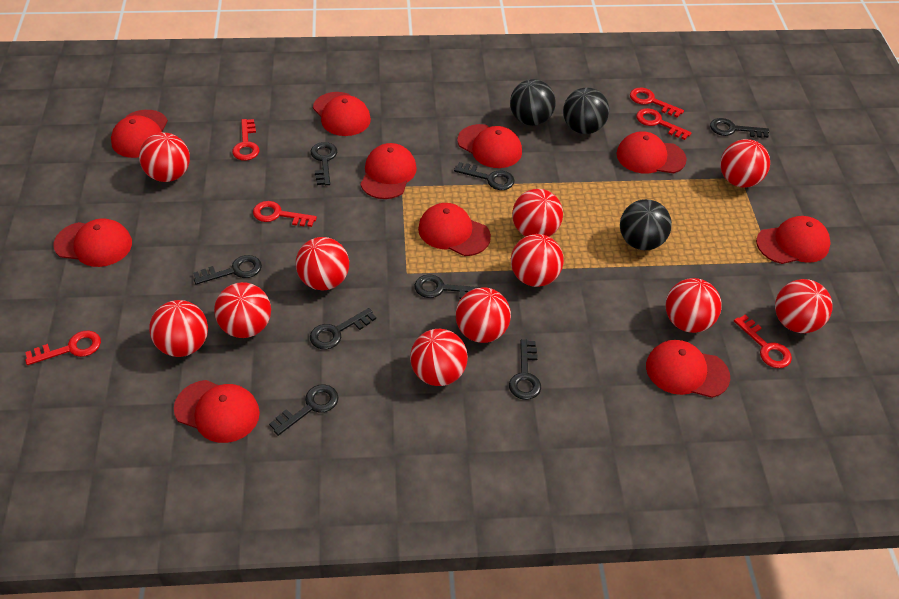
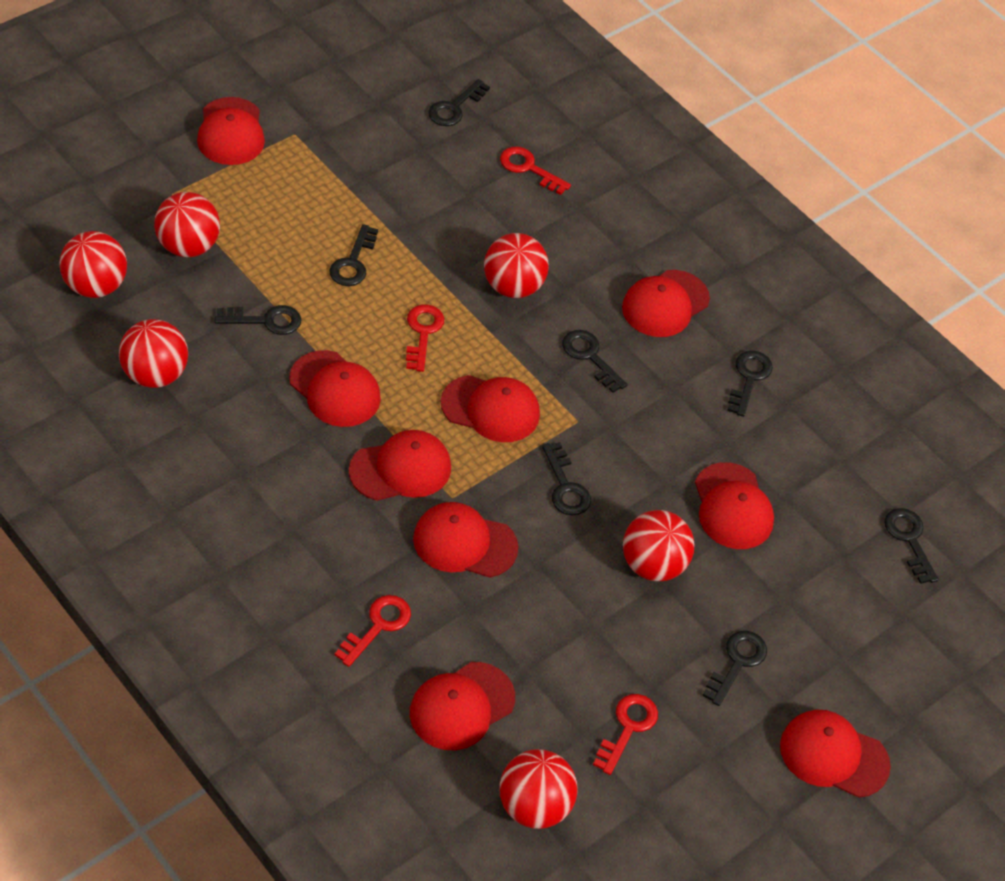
black ball: 3 -> 0
red ball: 11 -> 6
red cap: 10 -> 9
red key: 6 -> 4

